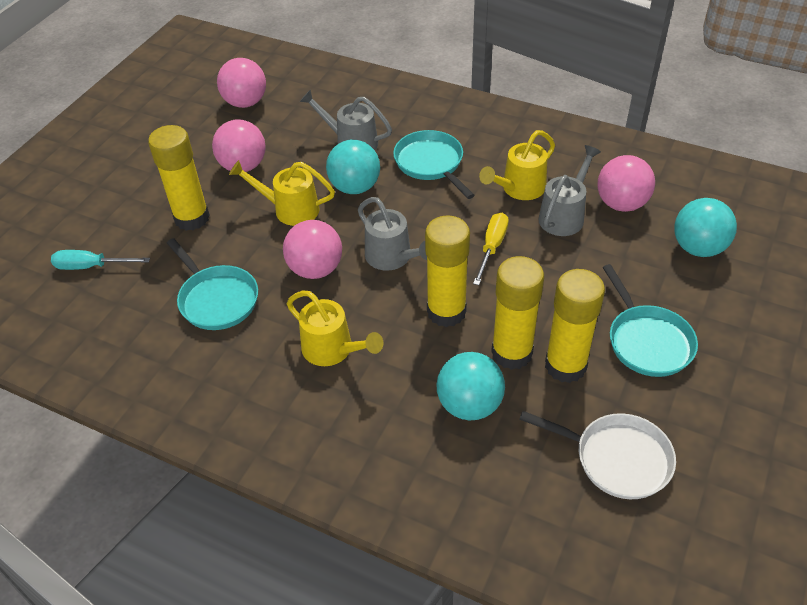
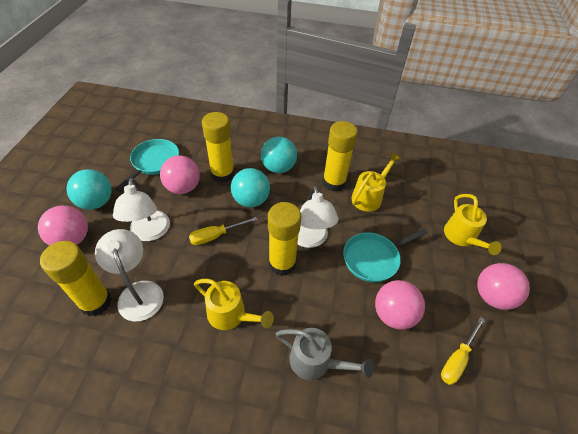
grey watering can: 3 -> 1
turquoise pan: 3 -> 2
turquoise screwdriver: 1 -> 0
white lamp: 0 -> 3
white pan: 1 -> 0
yellow screwdriver: 1 -> 2

